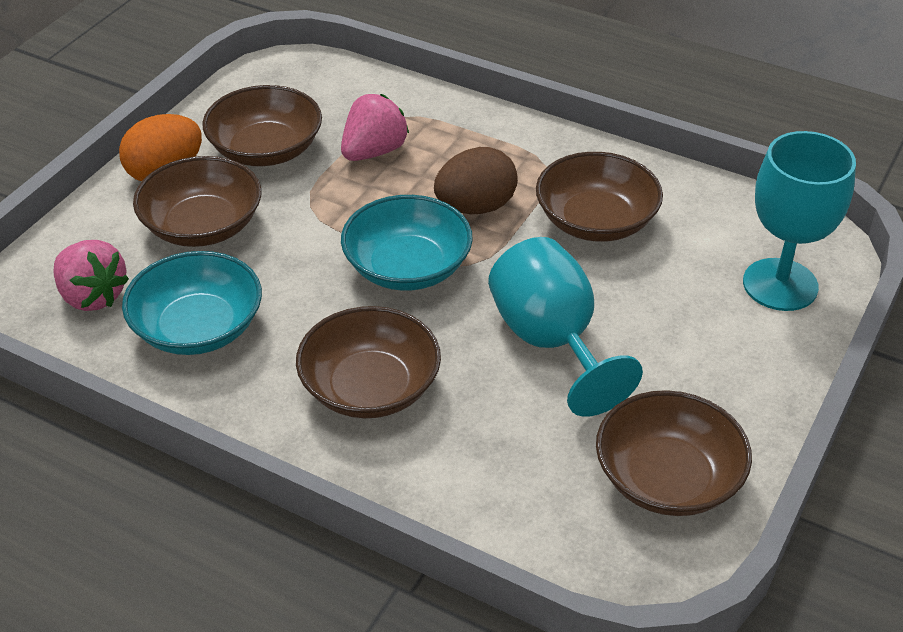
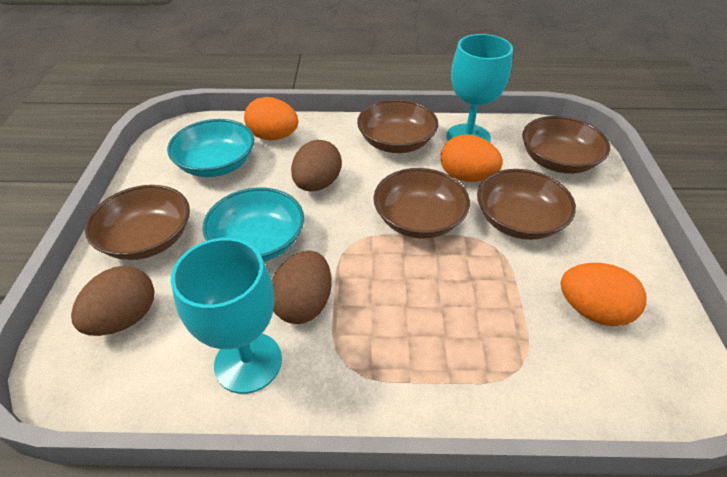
brown egg: 1 -> 3
orange egg: 1 -> 3
pink strawberry: 2 -> 0

